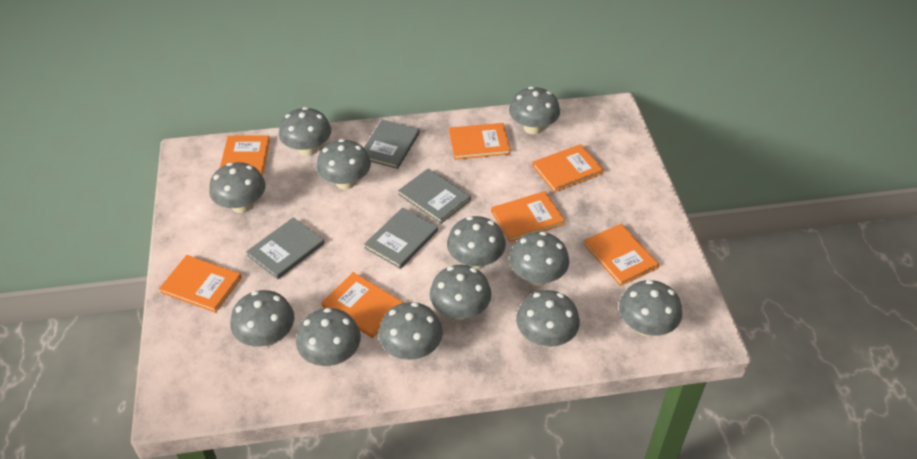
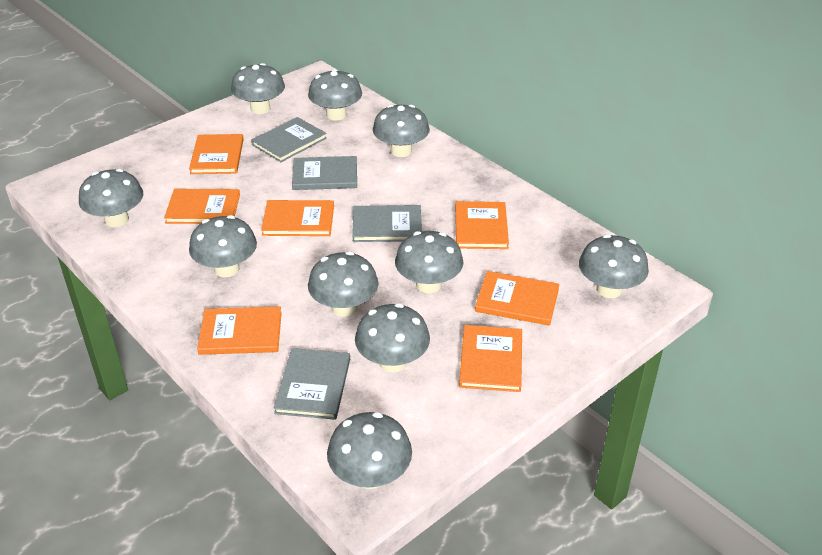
grey mushroom: 12 -> 10

